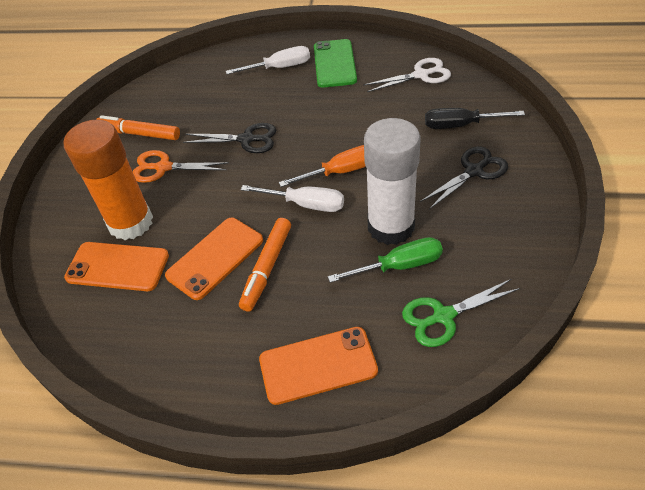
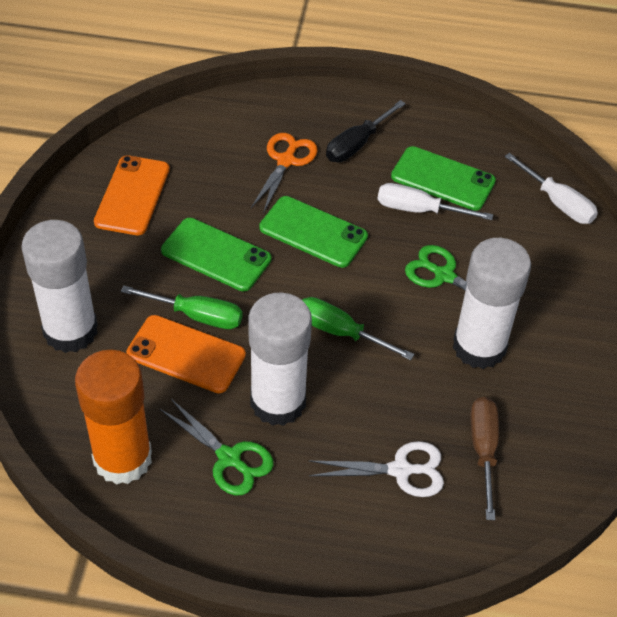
black scissors: 2 -> 0
brown screwdriver: 0 -> 1
green phone: 1 -> 3
green scissors: 1 -> 2
green screwdriver: 1 -> 2
orange marker: 2 -> 0
orange phone: 3 -> 2
orange screwdriver: 1 -> 0
white glue stick: 1 -> 3

